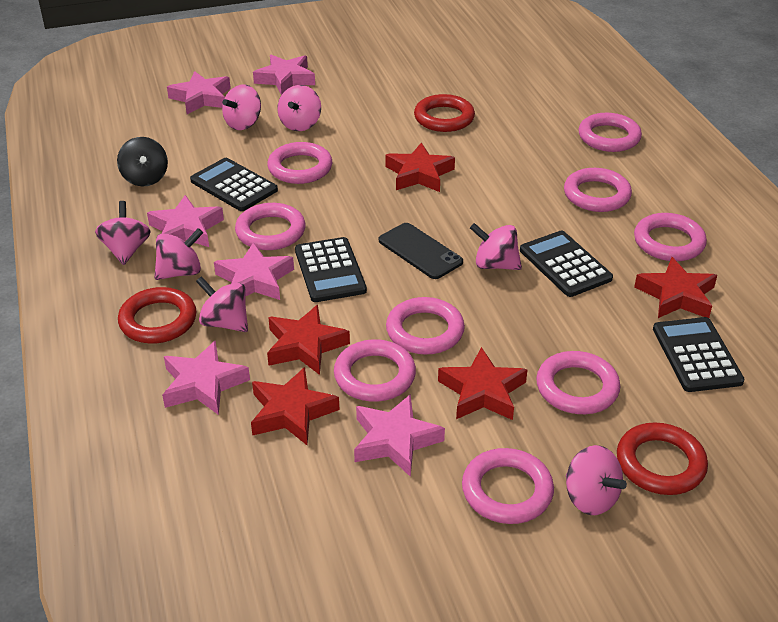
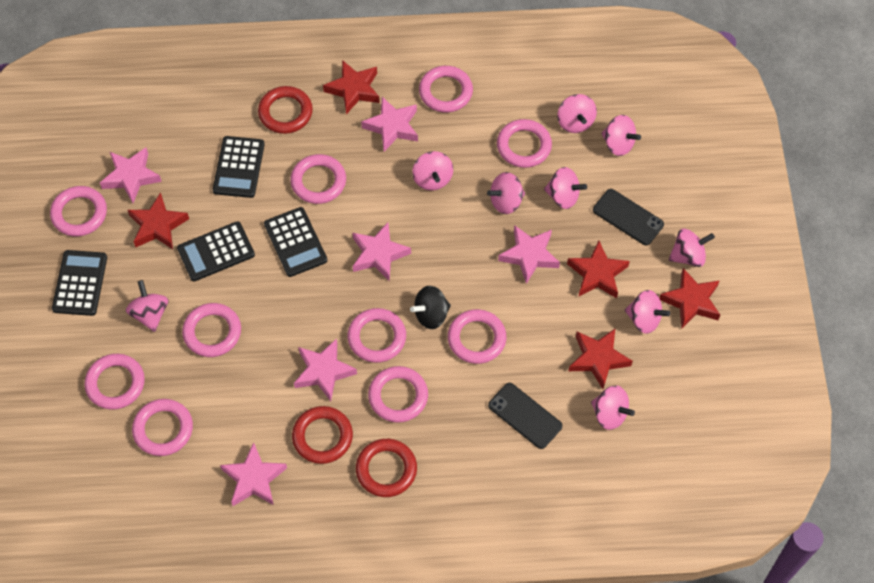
black phone: 1 -> 2
pink ring: 9 -> 10
pink spinning top: 7 -> 9

